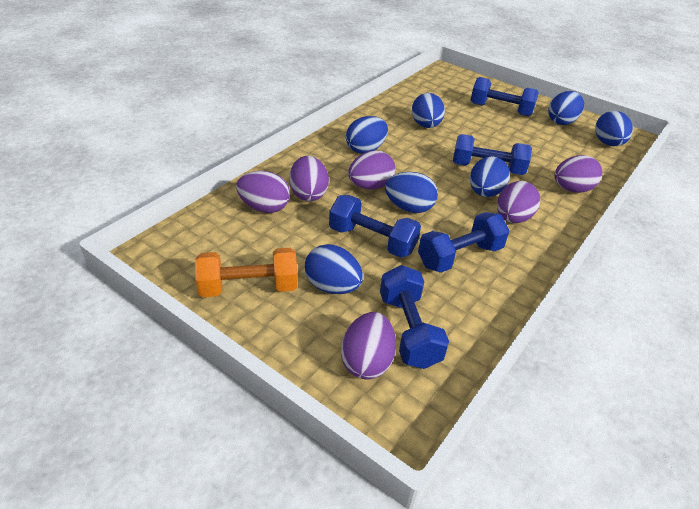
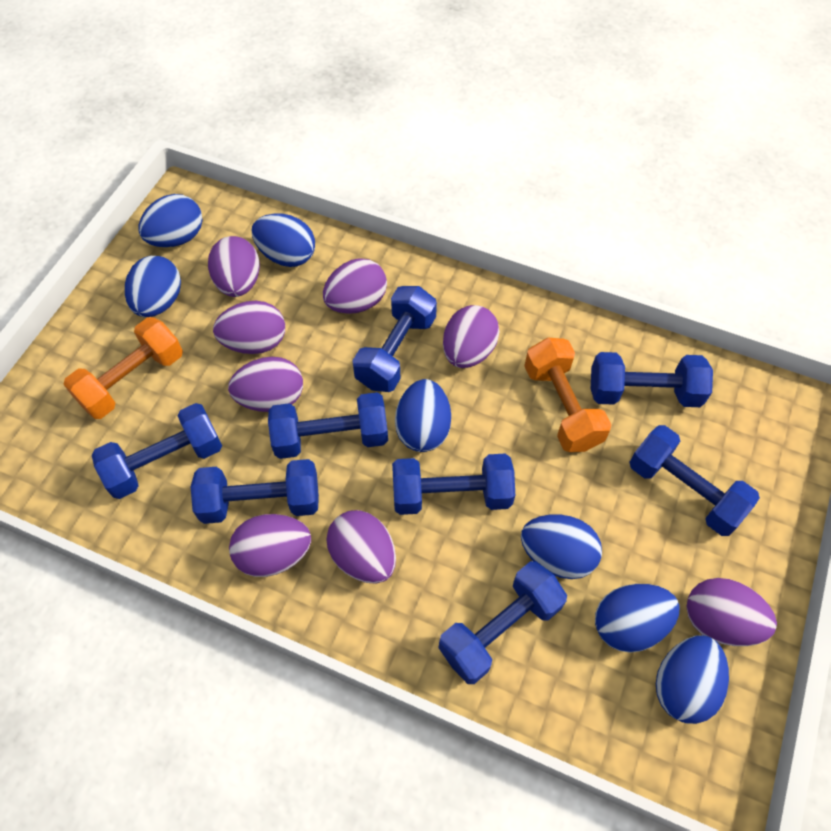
blue dumbbell: 5 -> 8
orange dumbbell: 1 -> 2
purple egg: 6 -> 8

